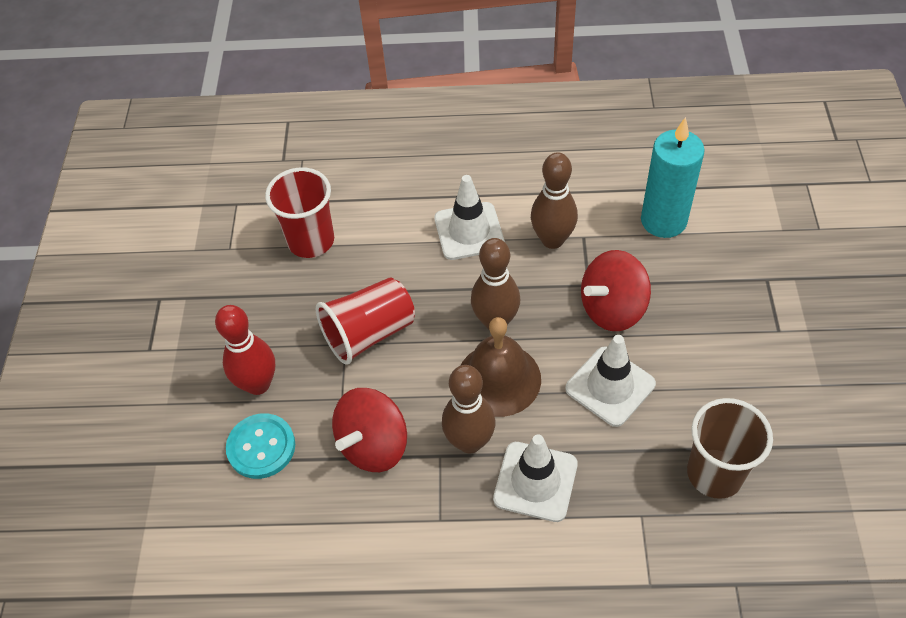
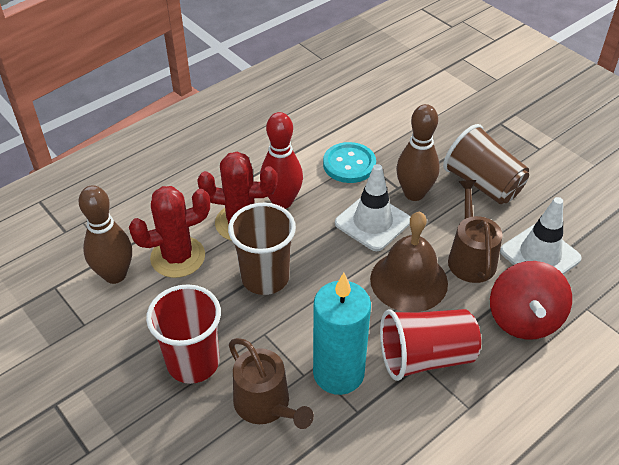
brown bowling pin: 3 -> 2
brown cup: 1 -> 2
brown watering can: 0 -> 2
red cactus: 0 -> 2
red spinning top: 2 -> 1
white traffic cone: 3 -> 2

